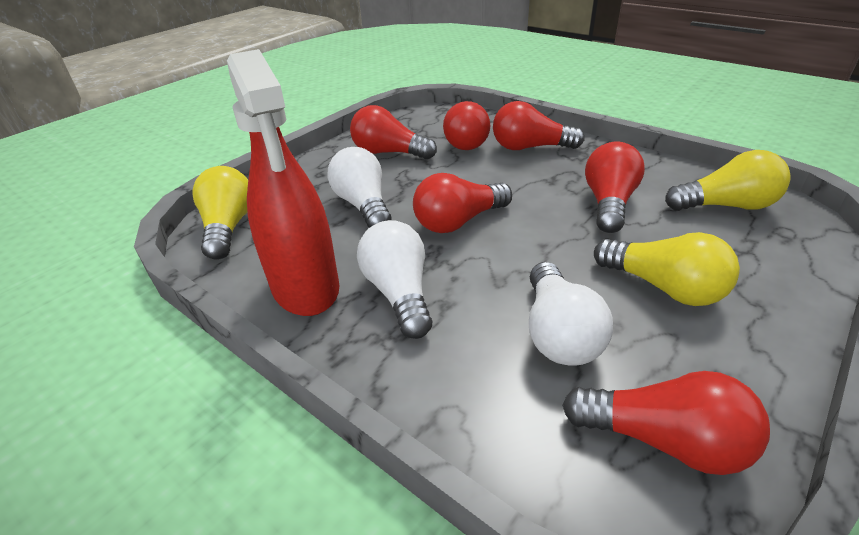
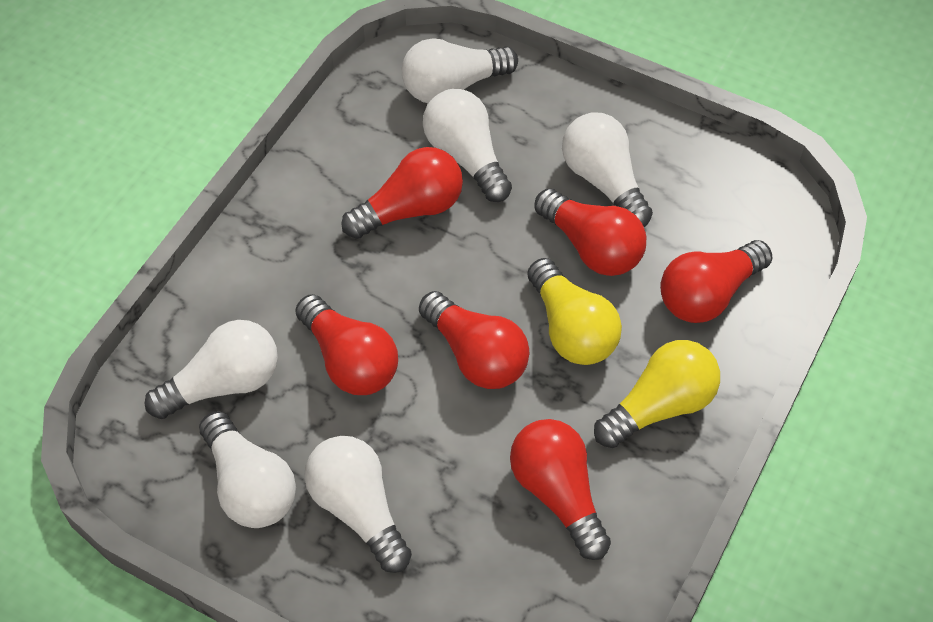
red spray bottle: 1 -> 0
white light bulb: 3 -> 6
yellow light bulb: 3 -> 2

